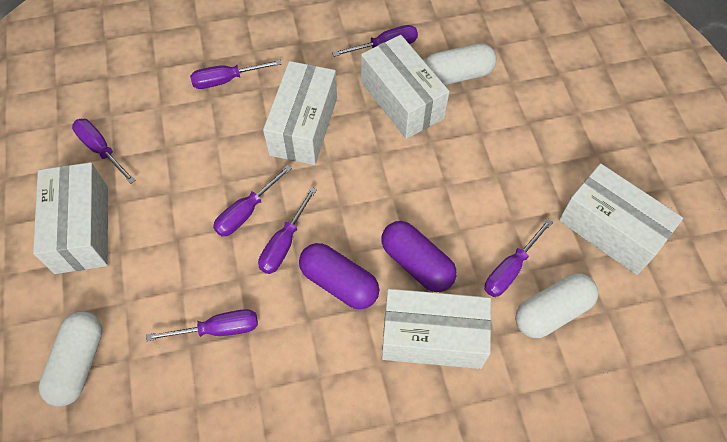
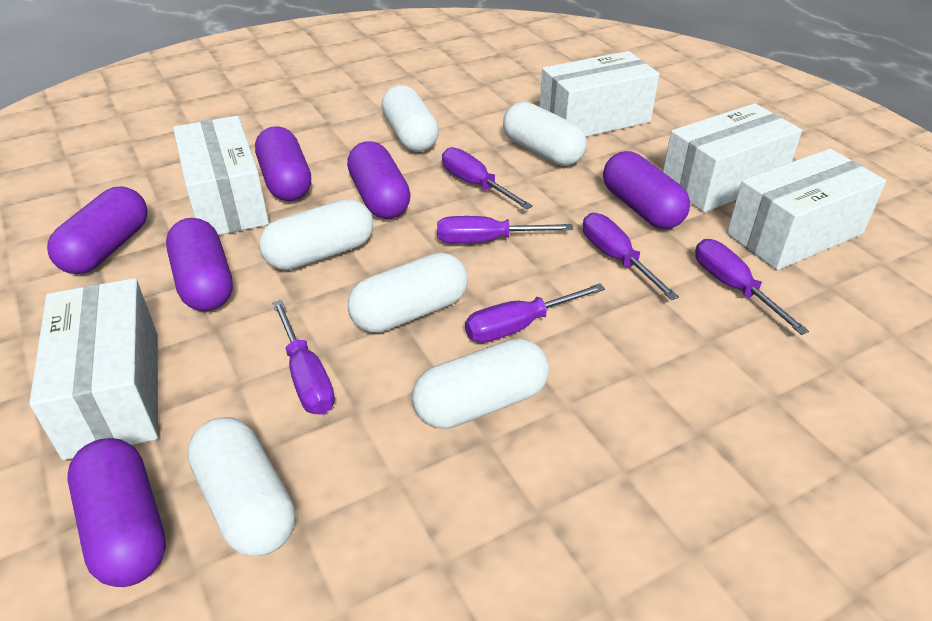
purple capsule: 2 -> 6
purple screwdriver: 7 -> 6
white capsule: 3 -> 6

